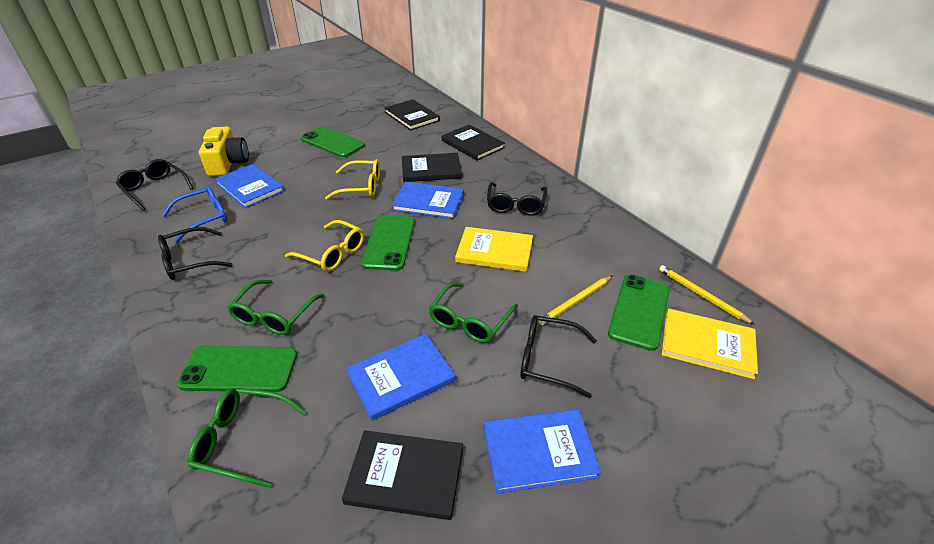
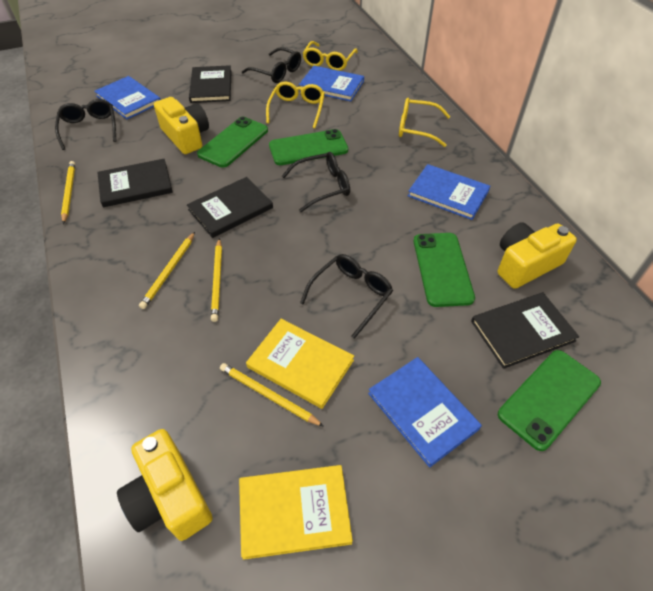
blue glasses: 1 -> 0
green glasses: 3 -> 0
yellow camera: 1 -> 3
yellow glasses: 2 -> 3
yellow pencil: 2 -> 4

